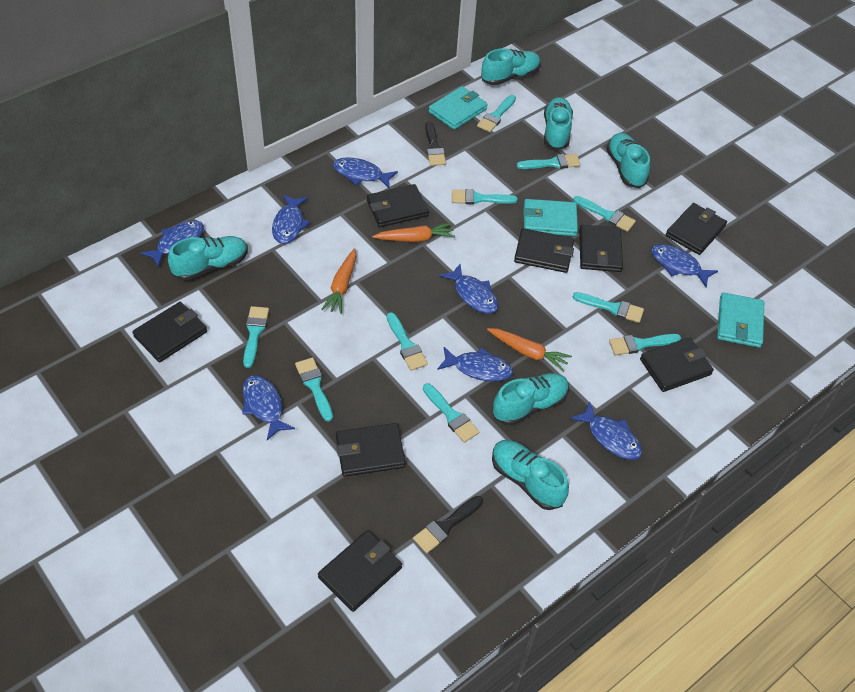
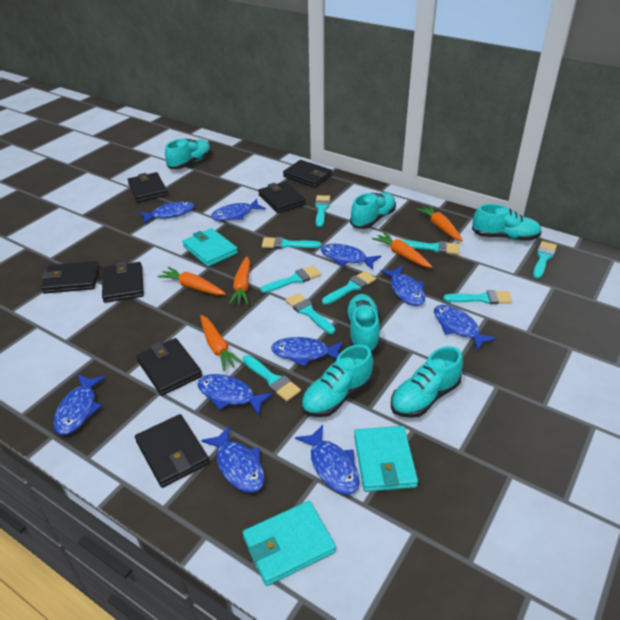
black brush: 2 -> 0
black wallet: 8 -> 7
blue fish: 8 -> 10
orange carrot: 3 -> 5
turquoise brush: 10 -> 9

